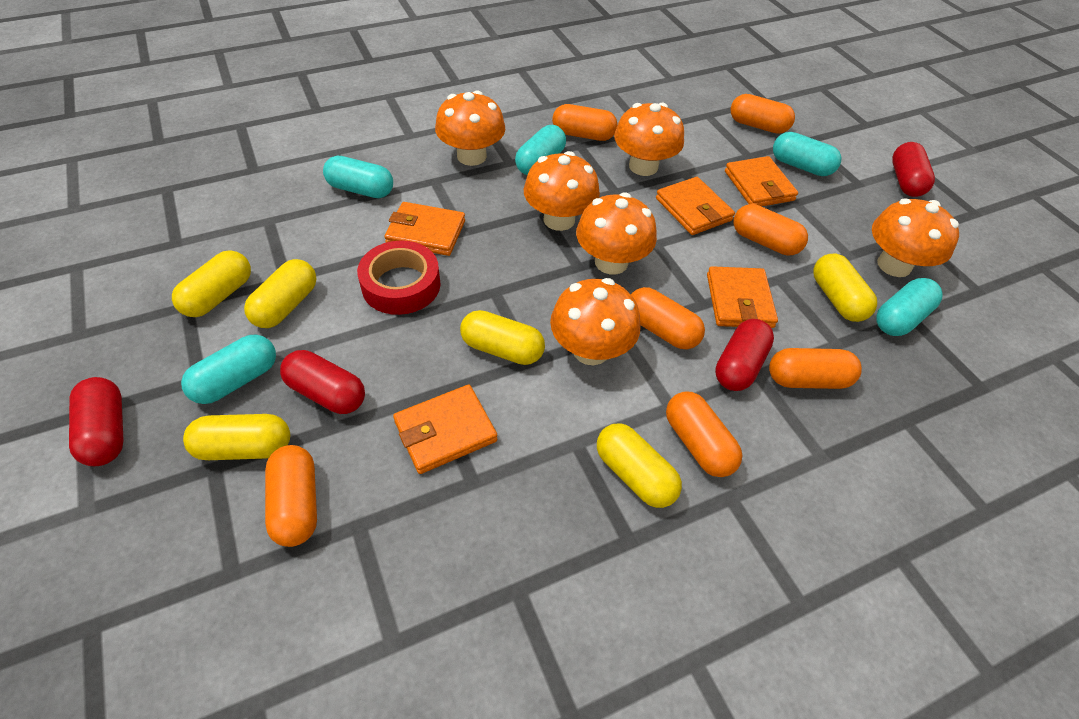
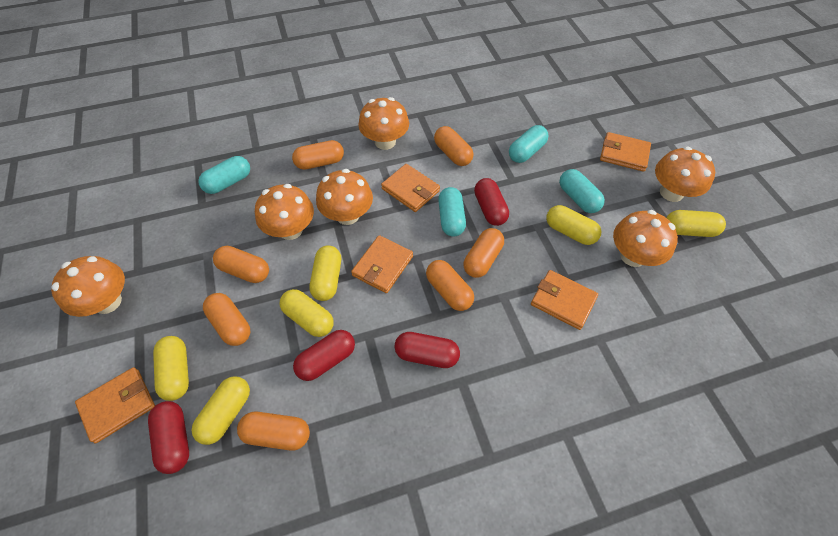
red tape: 1 -> 0
turquoise capsule: 5 -> 4

